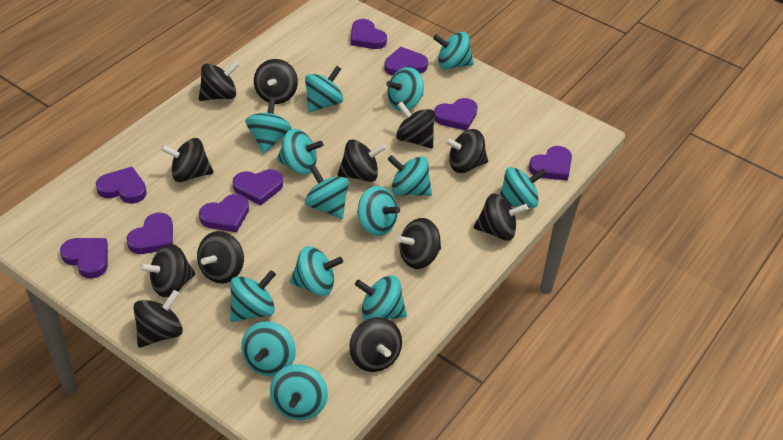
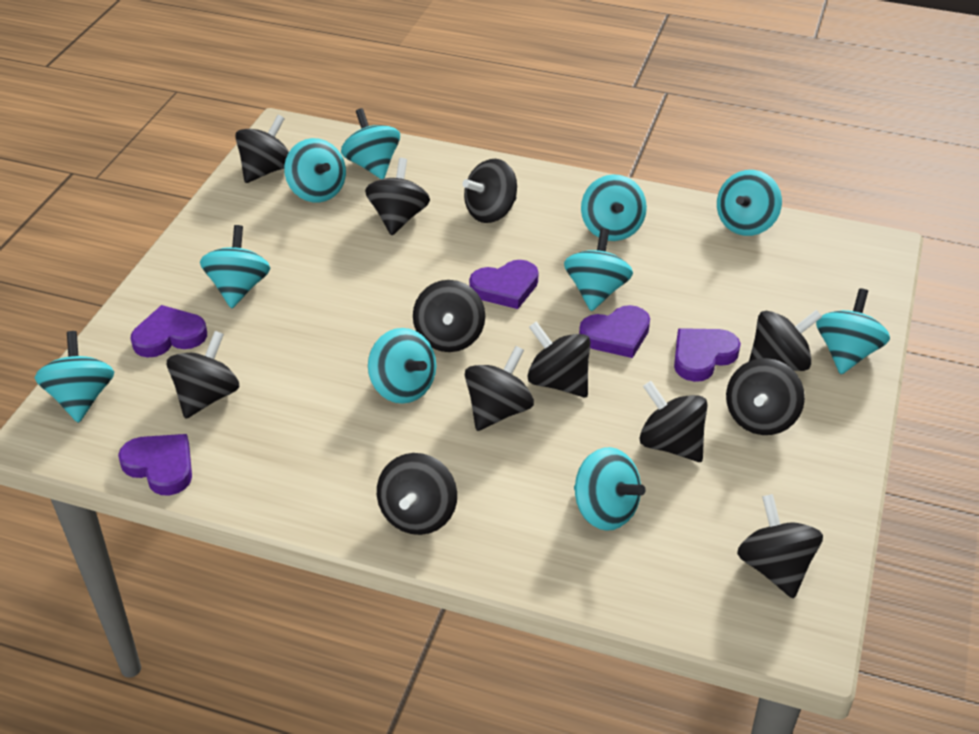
purple heart: 9 -> 5
turquoise spinning top: 14 -> 10

